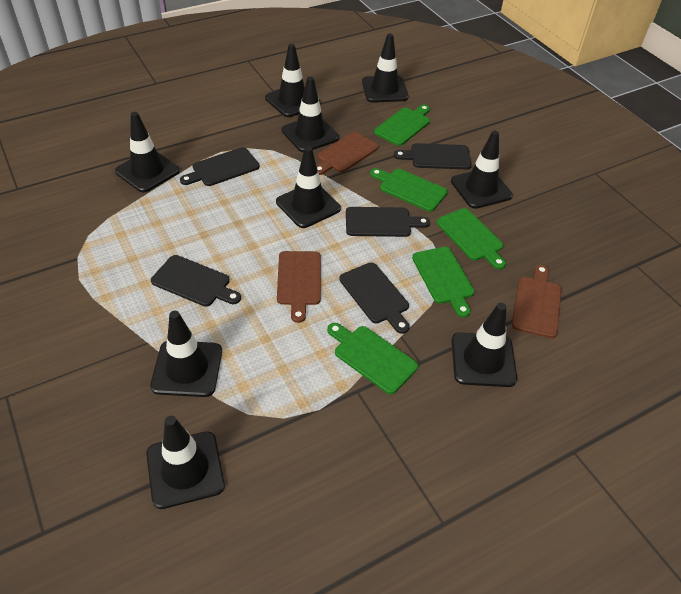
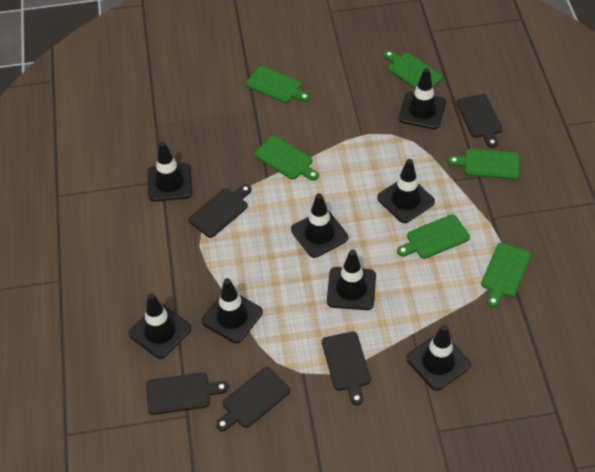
black traffic cone: 9 -> 8
brown cutting board: 3 -> 0
green cutting board: 5 -> 6

